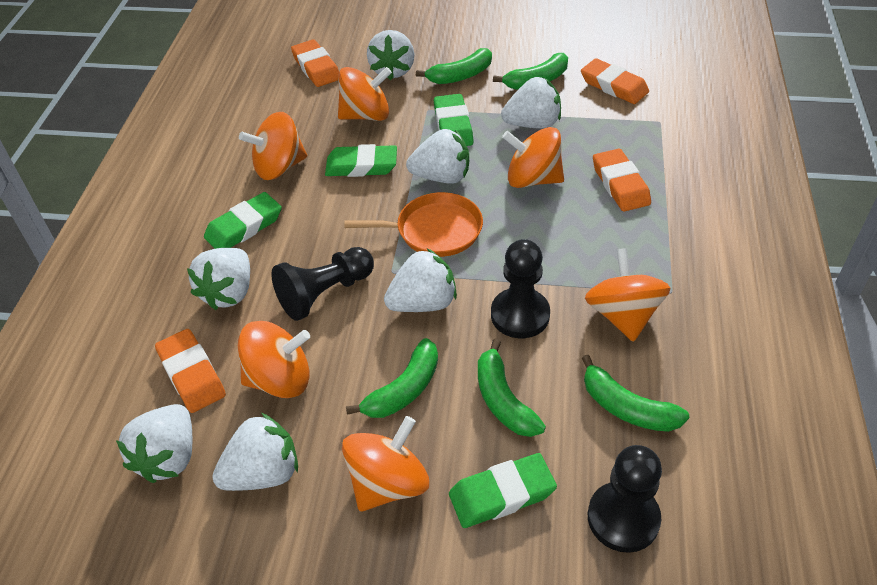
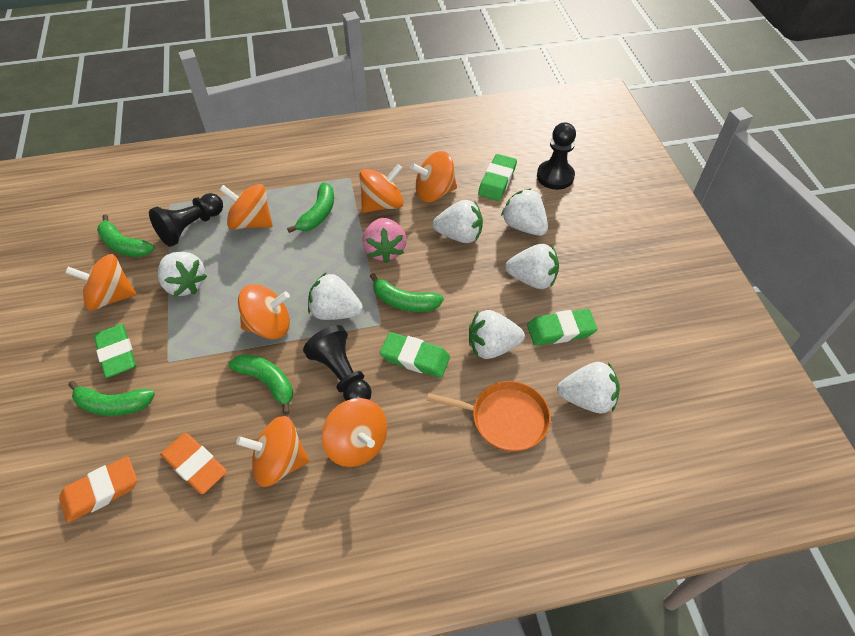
orange eraser: 4 -> 2
orange spinning top: 6 -> 7
pink strawberry: 0 -> 1

